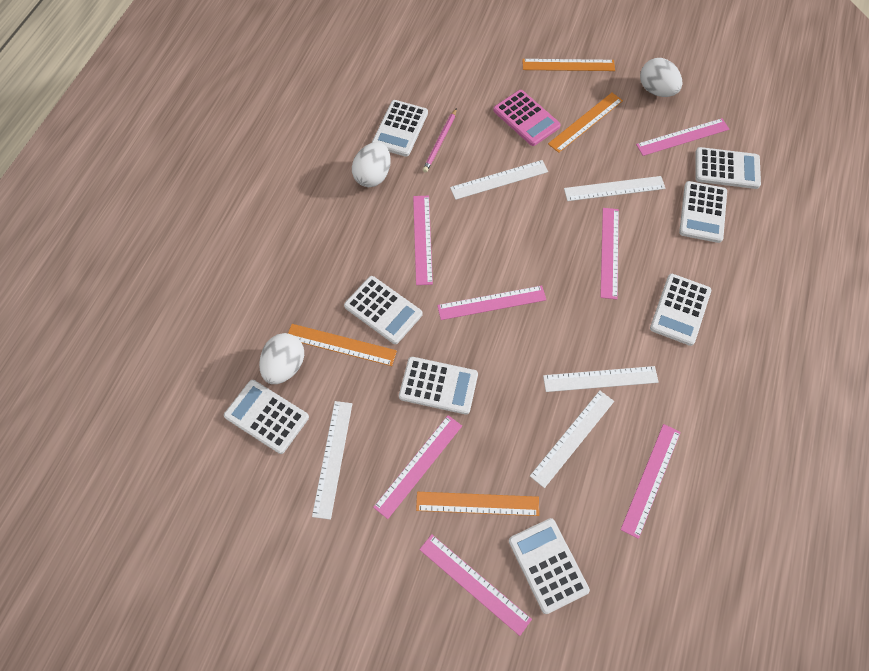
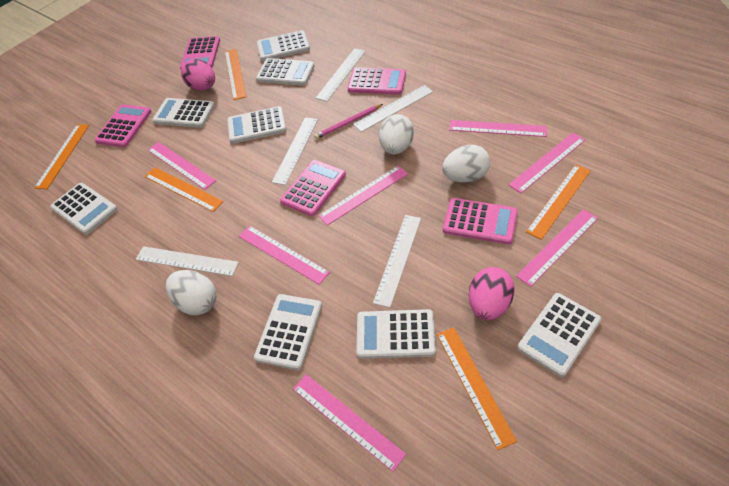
orange ruler: 4 -> 5
pink calculator: 1 -> 5
pink egg: 0 -> 2

